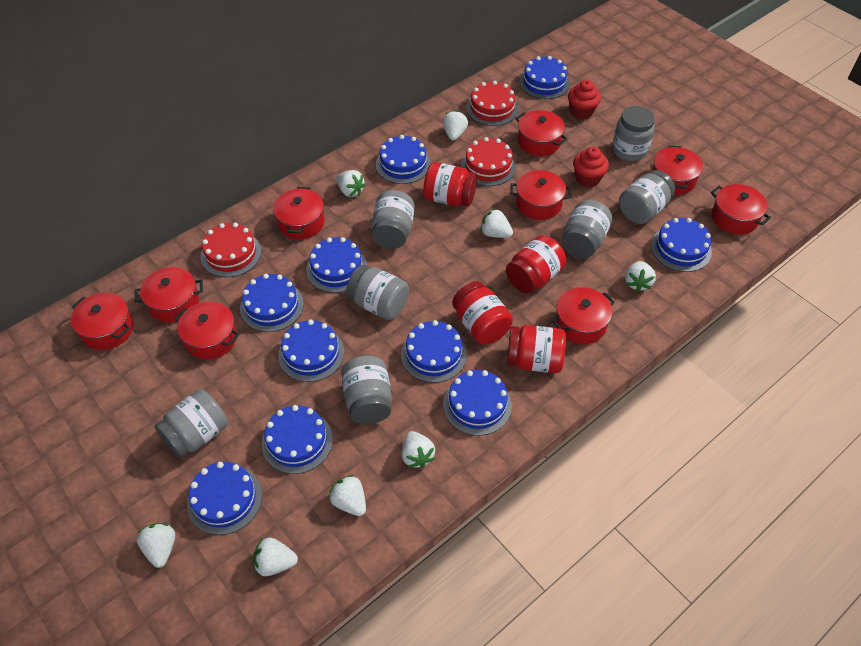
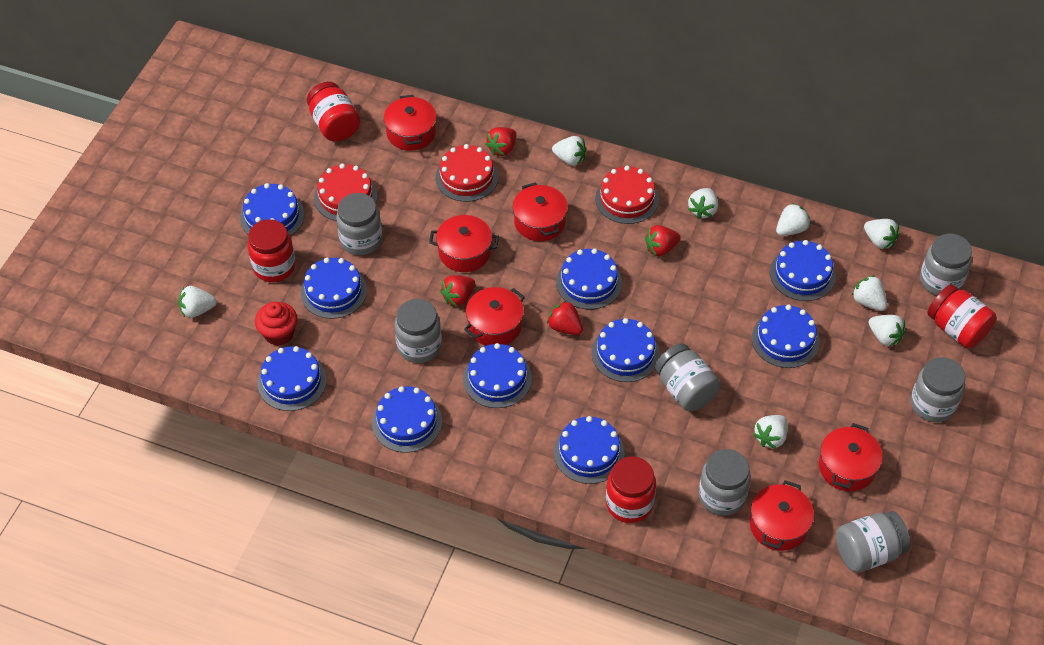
red cupcake: 2 -> 1
red pot: 9 -> 6
red strawberry: 0 -> 4

